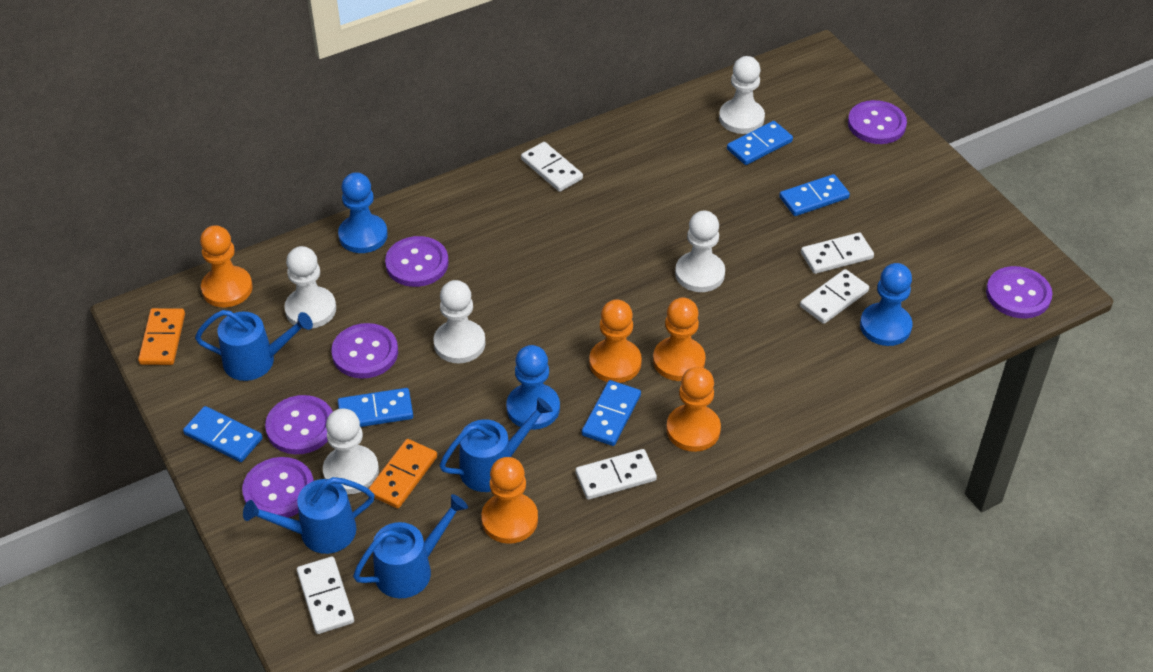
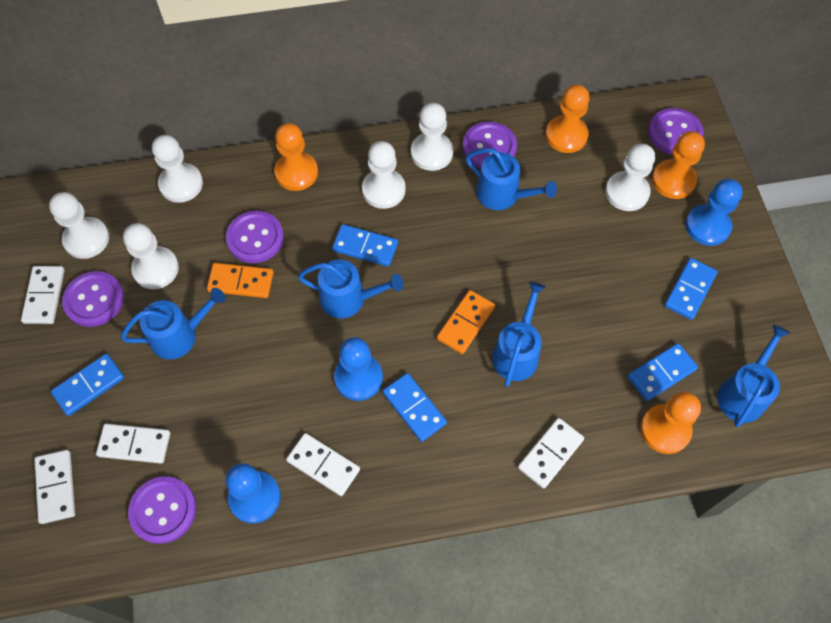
blue watering can: 4 -> 5
orange pawn: 5 -> 4
purple button: 6 -> 5
white pawn: 5 -> 6

